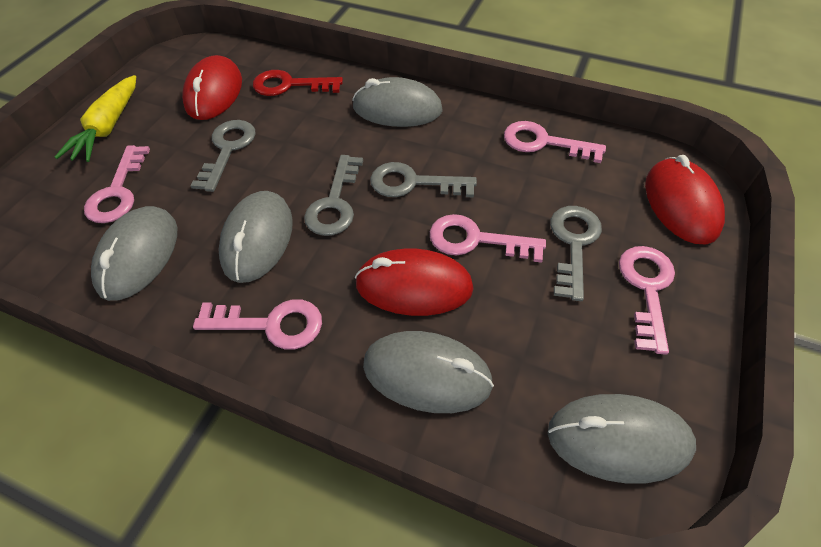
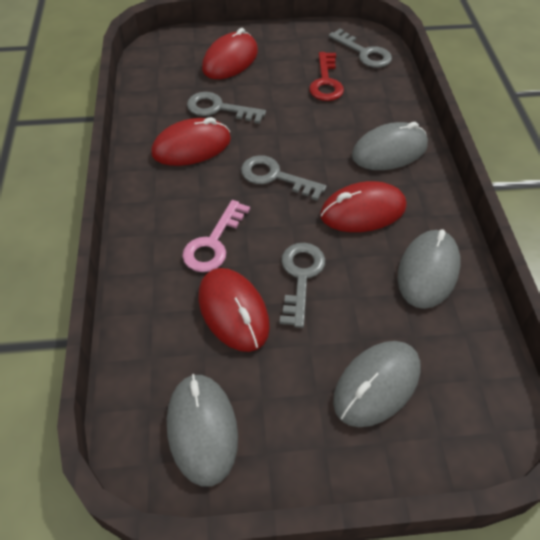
grey mouse: 5 -> 4
pink key: 5 -> 1
red mouse: 3 -> 4
yellow carrot: 1 -> 0

